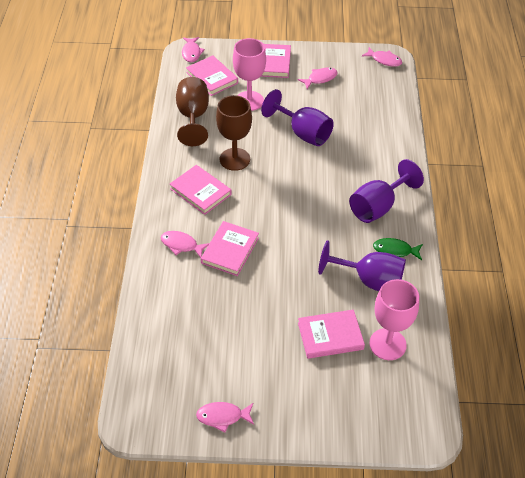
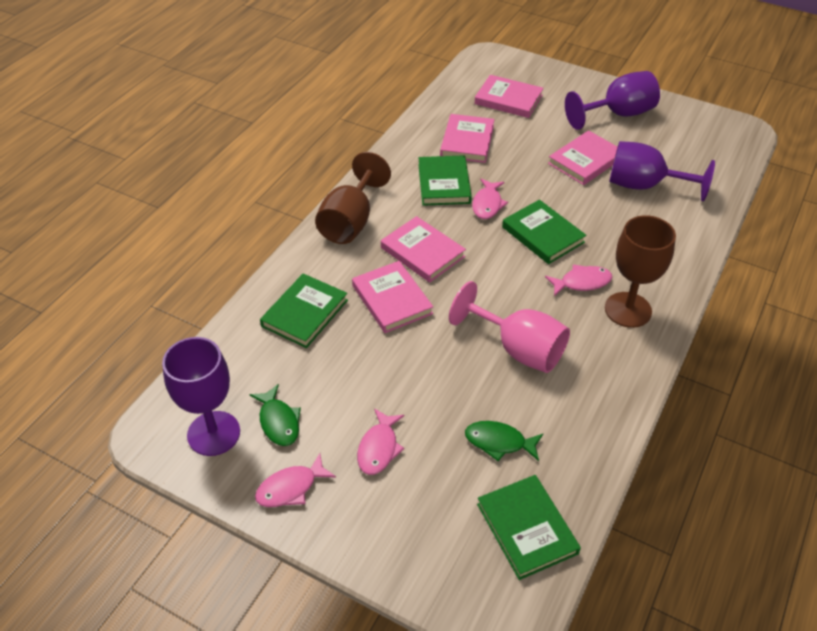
green book: 0 -> 4
green fish: 1 -> 2
pink fish: 5 -> 4
pink goblet: 2 -> 1

